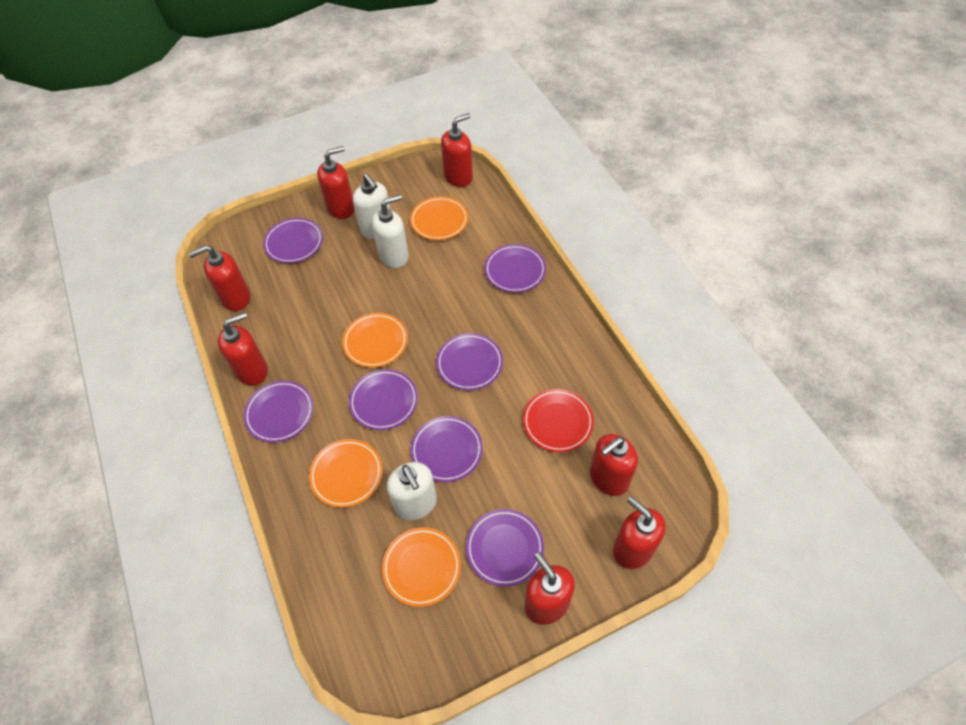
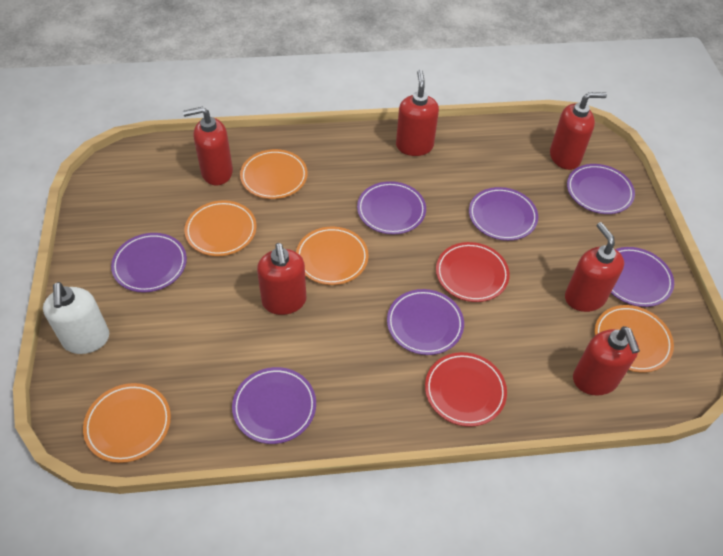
orange plate: 4 -> 5
red plate: 1 -> 2
red soap dispenser: 7 -> 6
white soap dispenser: 3 -> 1

